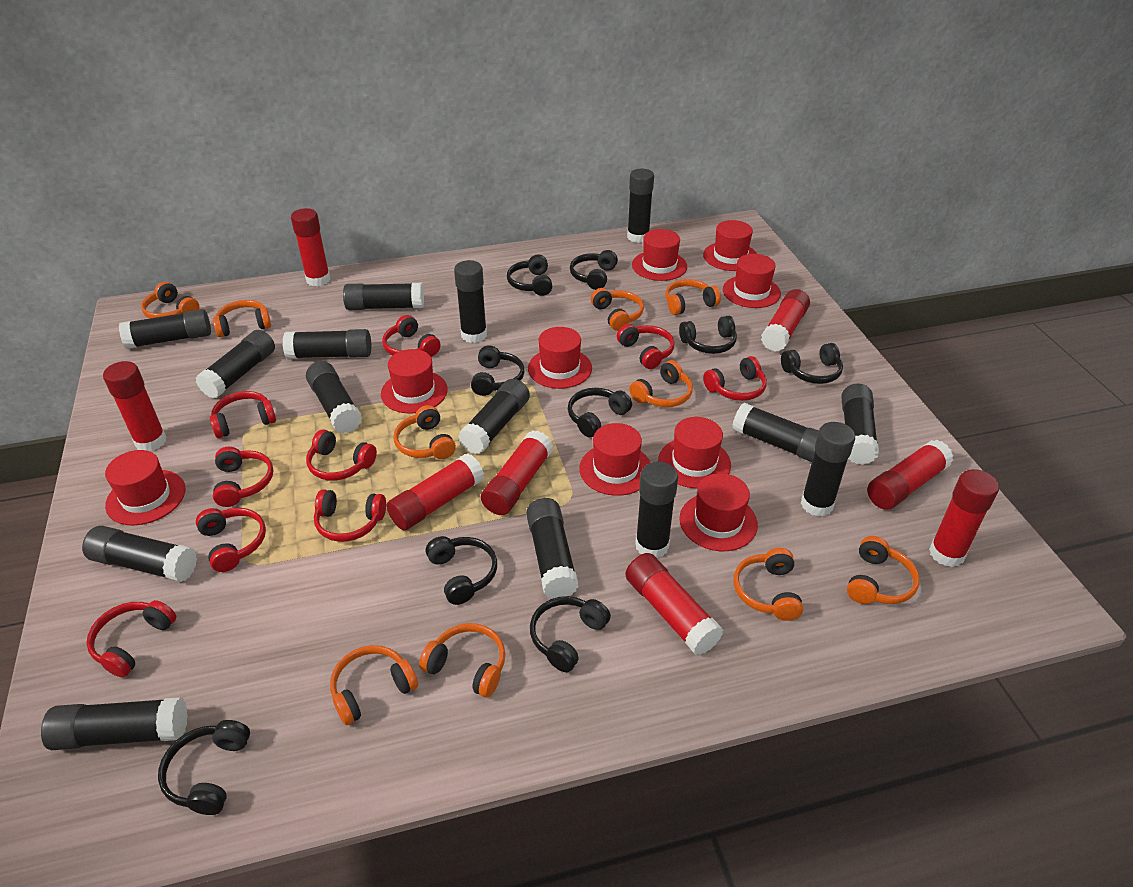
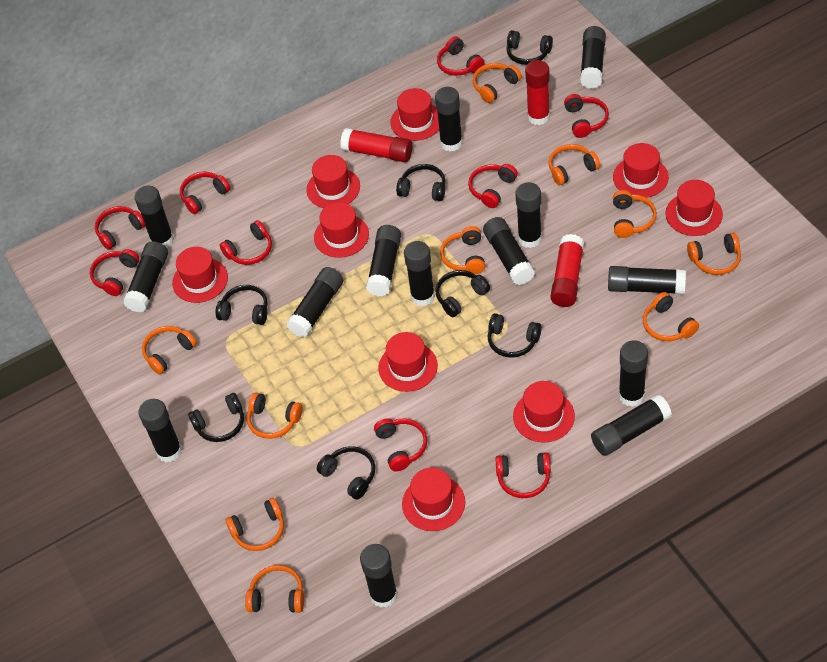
black glue stick: 15 -> 14
black headphones: 9 -> 7
red glue stick: 8 -> 3

